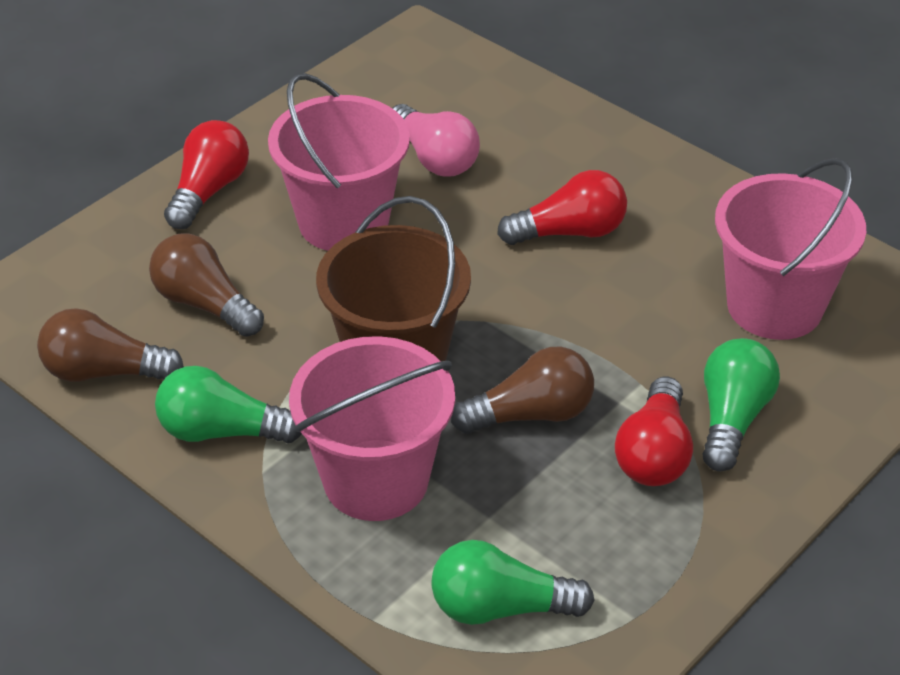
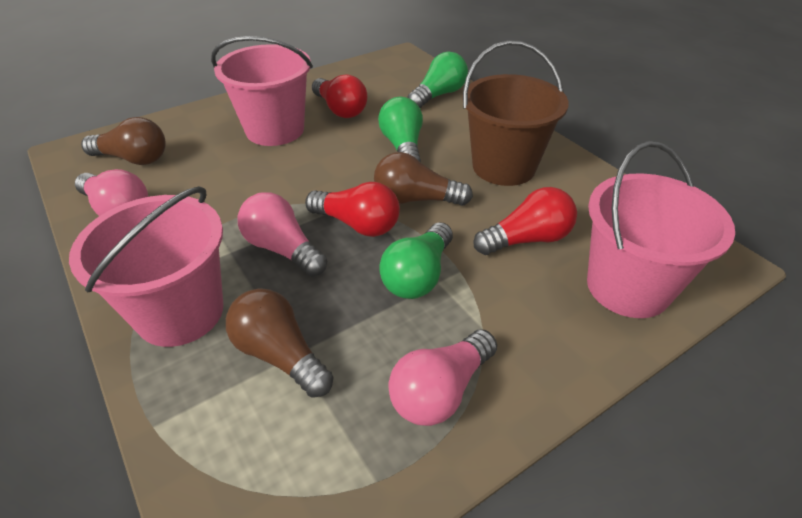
pink light bulb: 1 -> 3

